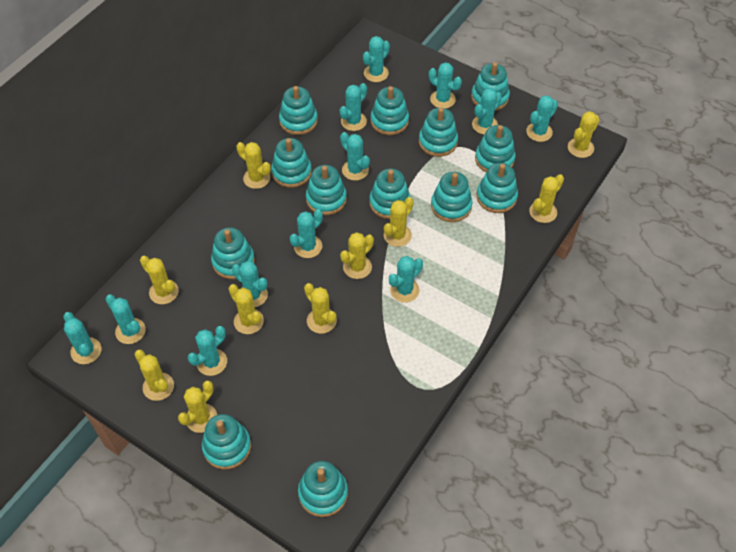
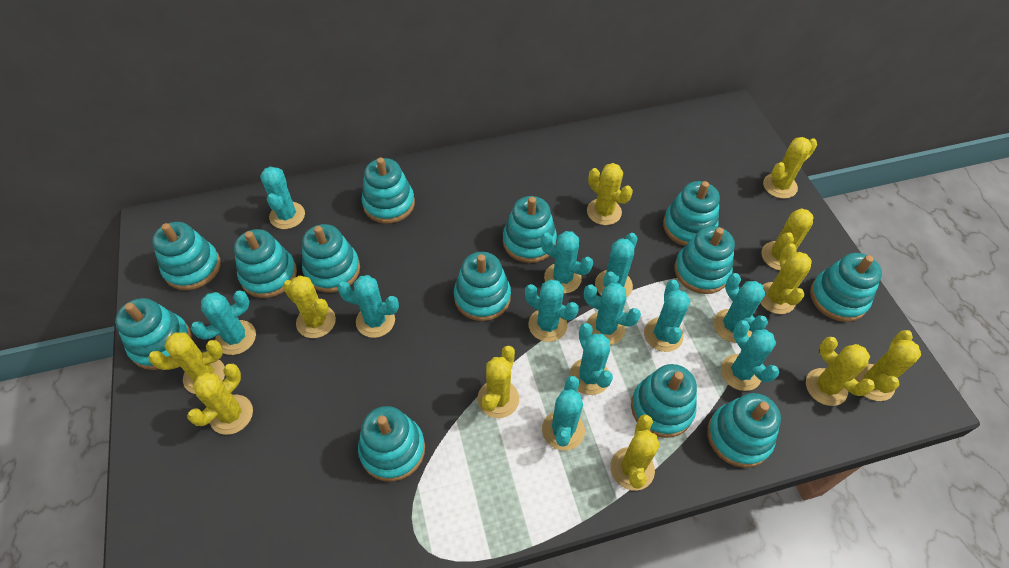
yellow cactus: 10 -> 11

